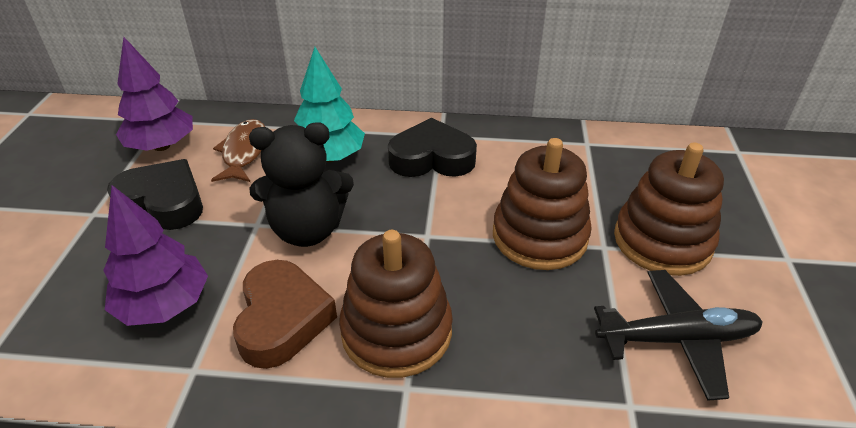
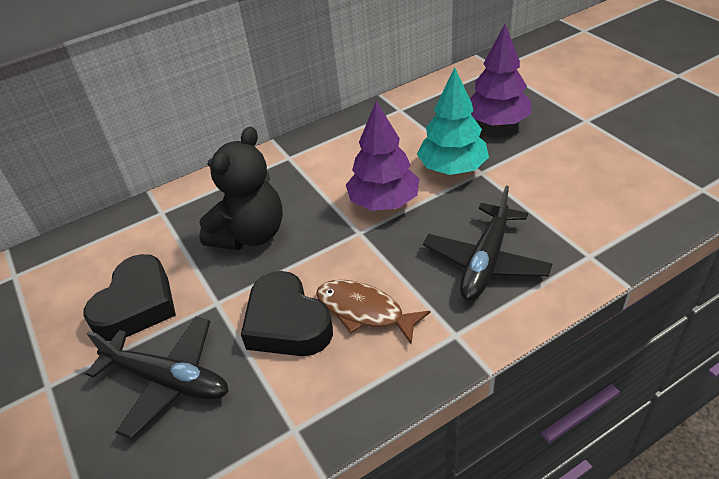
black plane: 1 -> 2
brown heart: 1 -> 0
brown stacking toy: 3 -> 0

